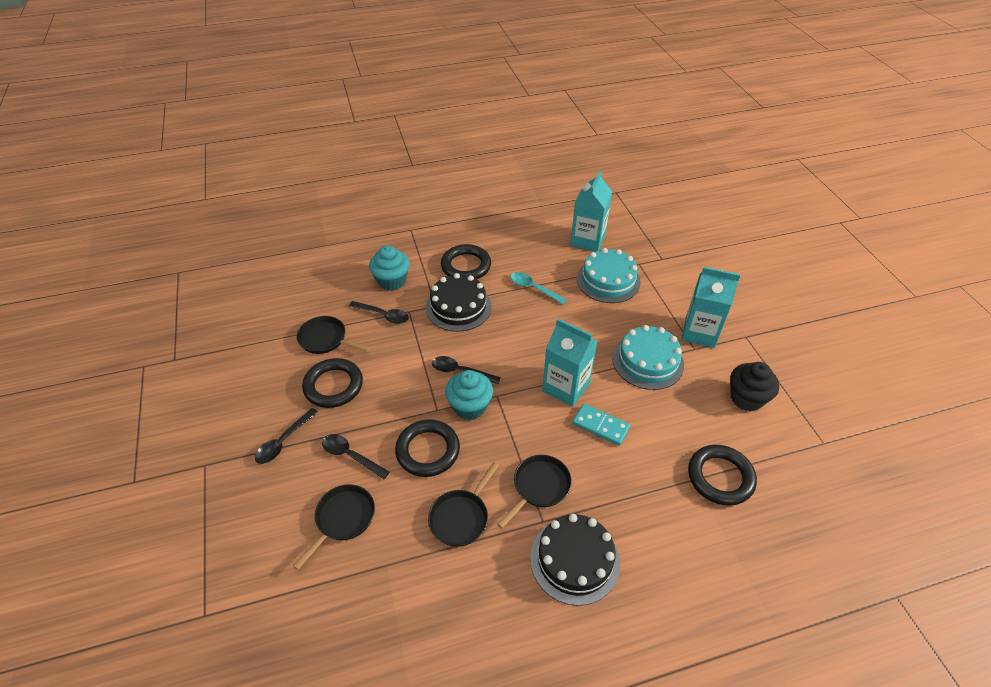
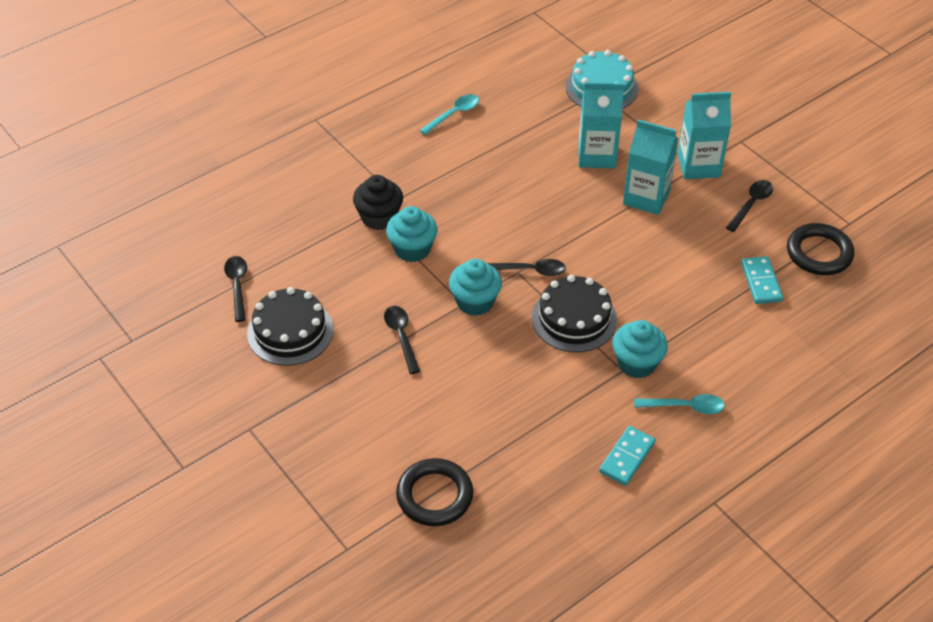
black pan: 4 -> 0
black ring: 4 -> 2
turquoise cake: 2 -> 1
turquoise cupcake: 2 -> 3
turquoise domino: 1 -> 2
turquoise spoon: 1 -> 2

